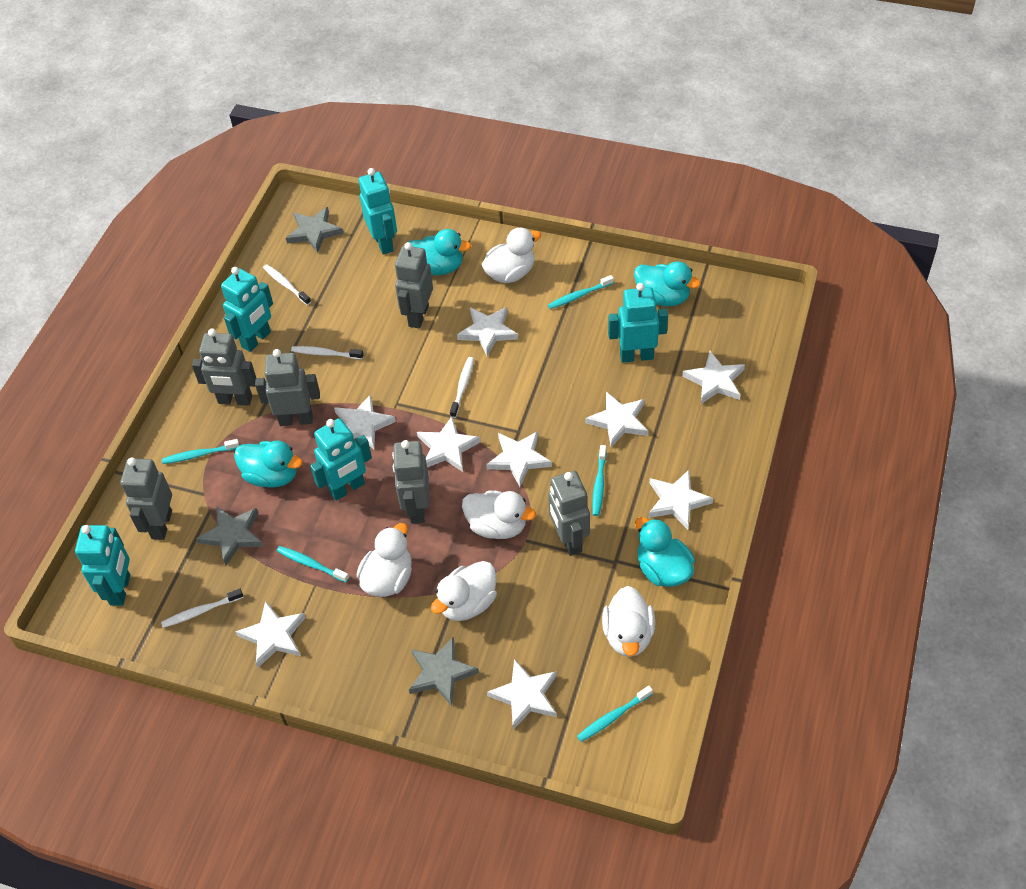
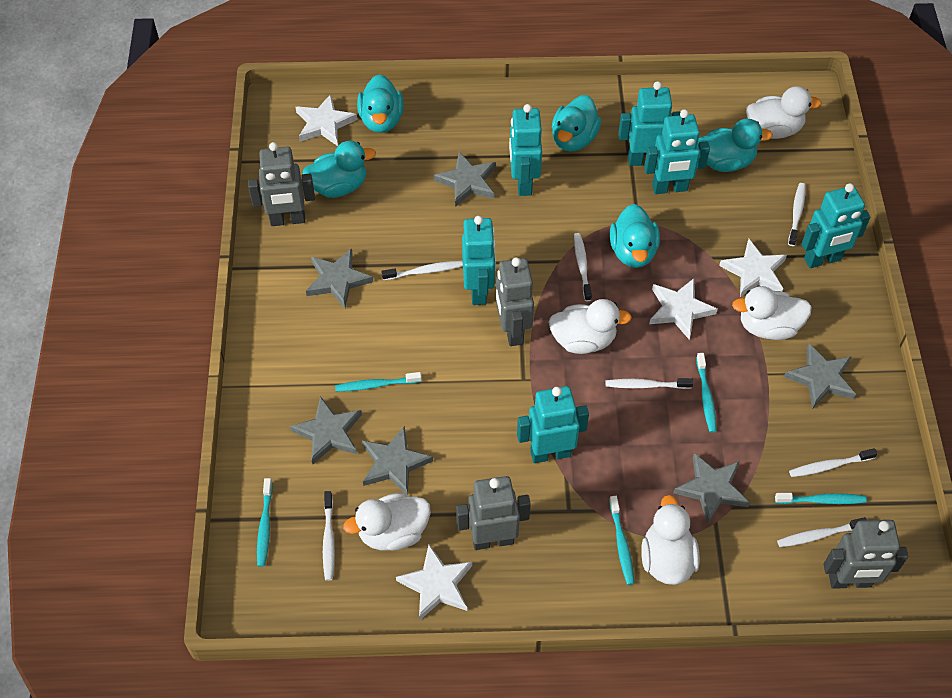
grey robot: 6 -> 4
grey star: 3 -> 6
turquoise duck: 4 -> 5
turquoise robot: 5 -> 6
white star: 9 -> 4
white toothbrush: 4 -> 7

